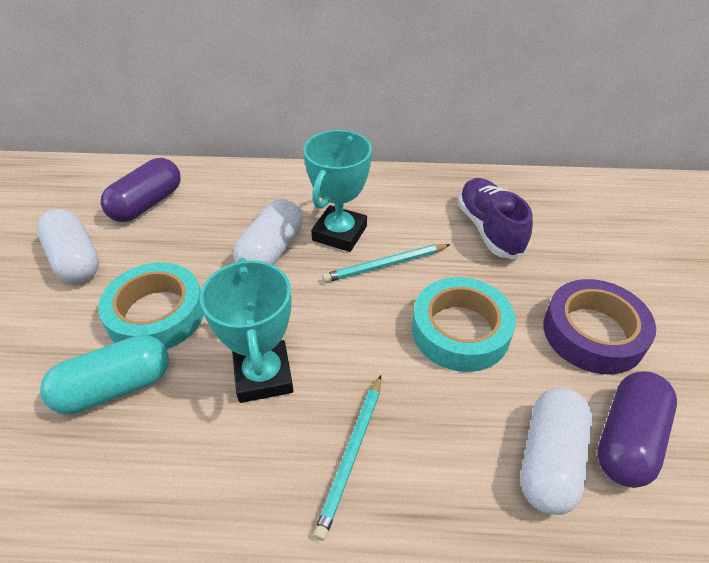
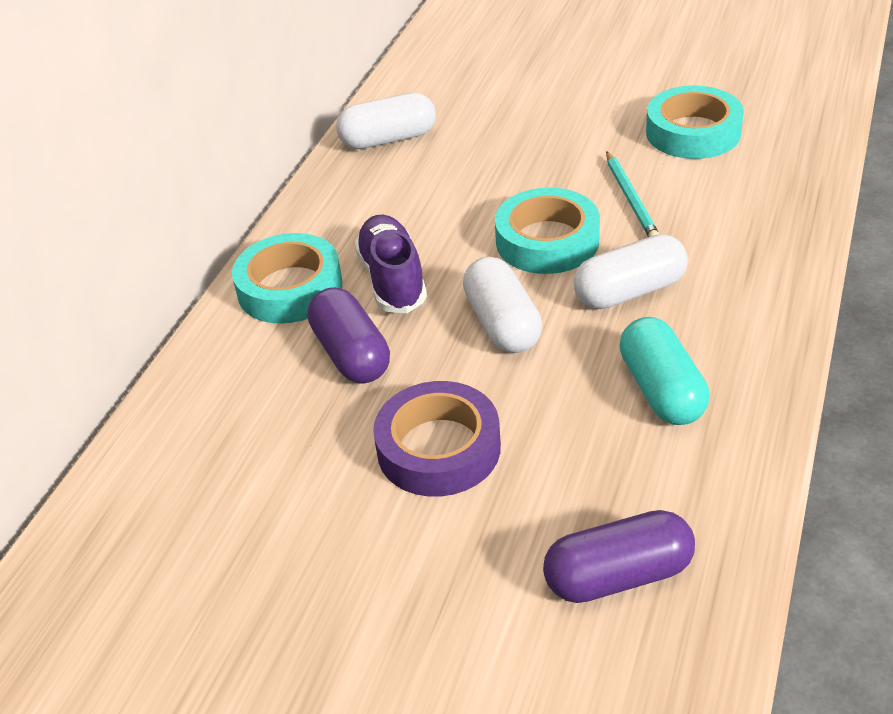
turquoise pencil: 2 -> 1
turquoise tape: 2 -> 3
turquoise trophy: 2 -> 0

